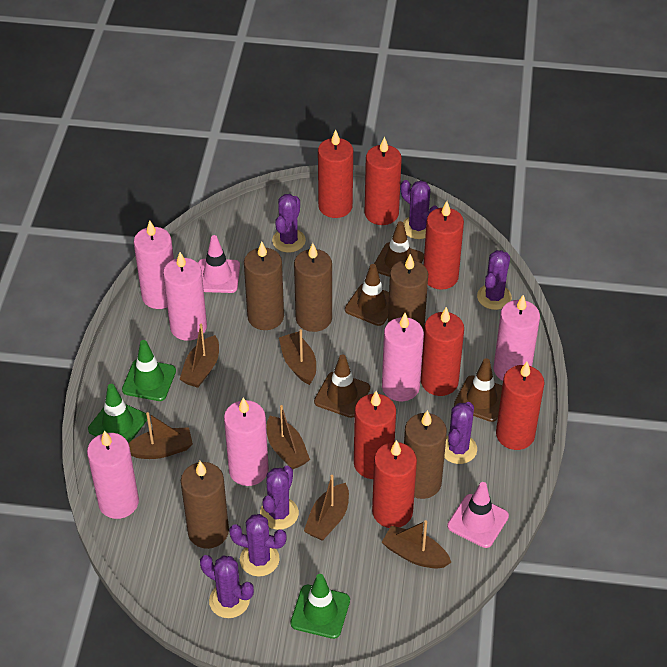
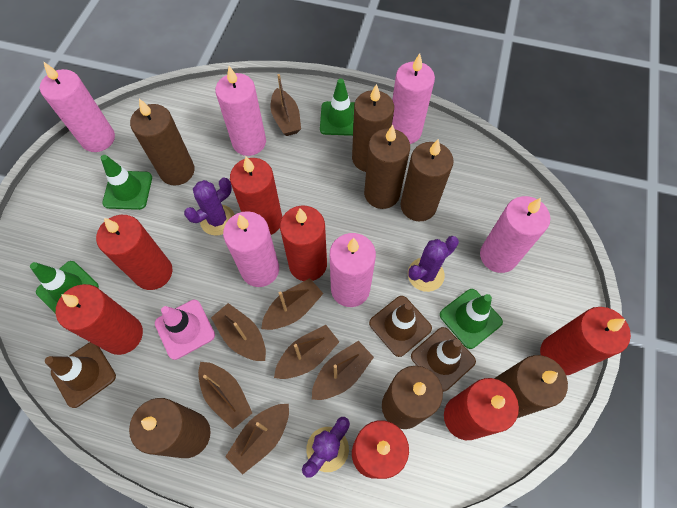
brown boat: 6 -> 7
brown candle: 5 -> 7
brown traffic cone: 4 -> 3
green traffic cone: 3 -> 4
pink traffic cone: 2 -> 1
purple cactus: 7 -> 3

